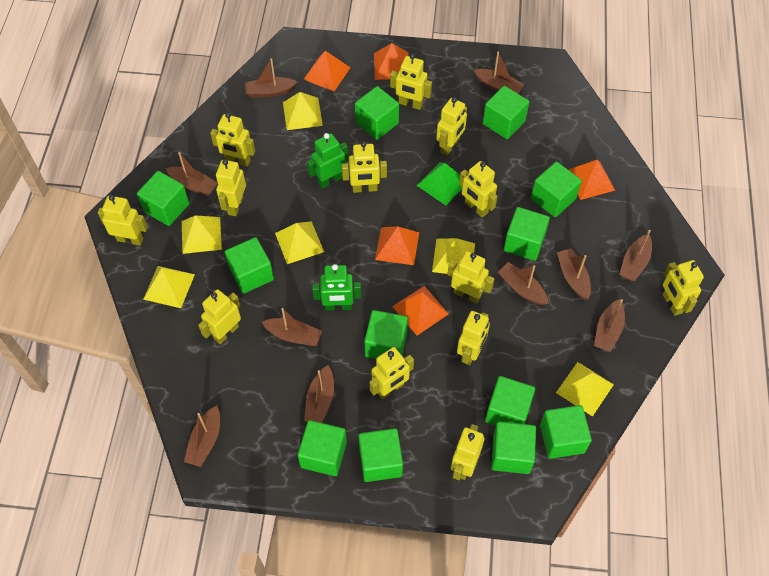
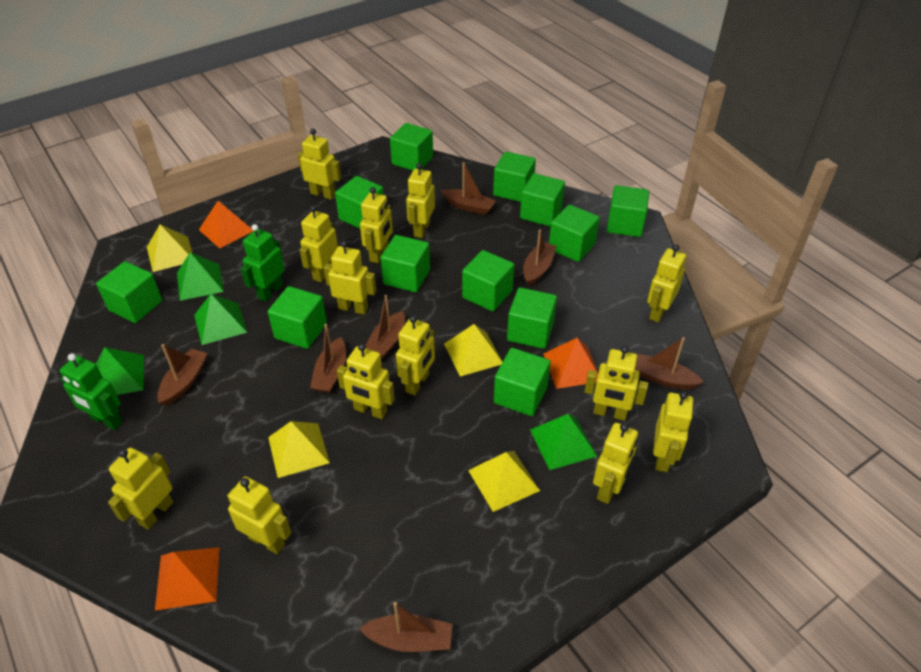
brown boat: 10 -> 7
green pyramid: 1 -> 4
orange pyramid: 5 -> 3
yellow pyramid: 6 -> 4

